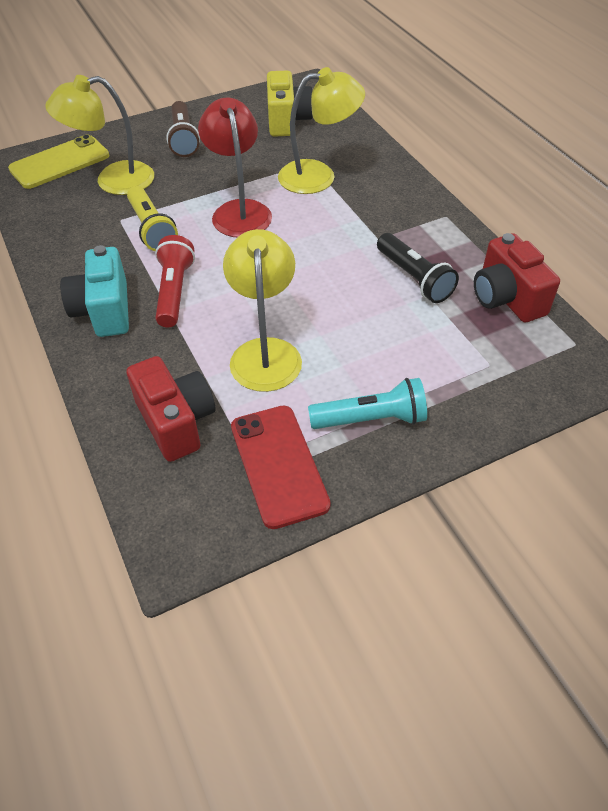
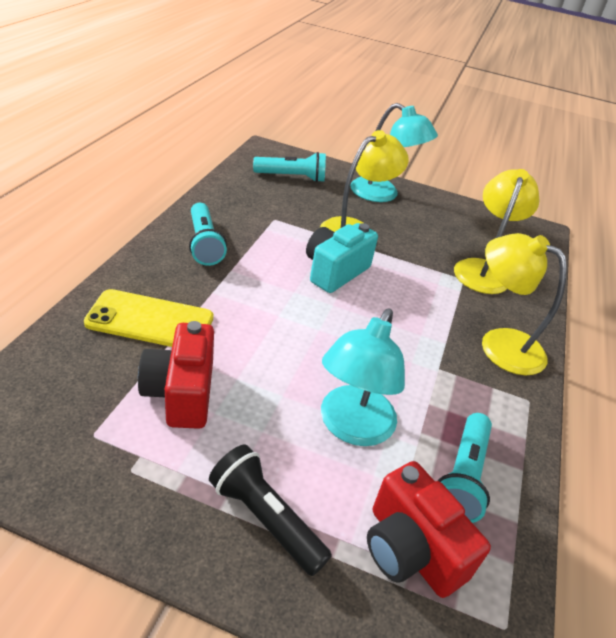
brown flashlight: 1 -> 0
red flashlight: 1 -> 0
red lamp: 1 -> 0
red phone: 1 -> 0
turquoise flashlight: 1 -> 3
turquoise lamp: 0 -> 2
yellow camera: 1 -> 0
yellow flashlight: 1 -> 0

